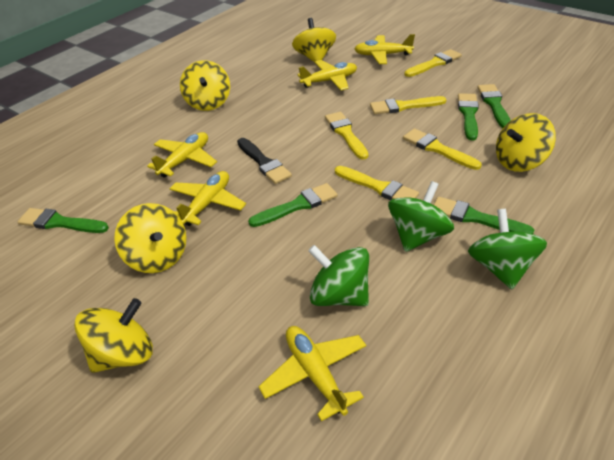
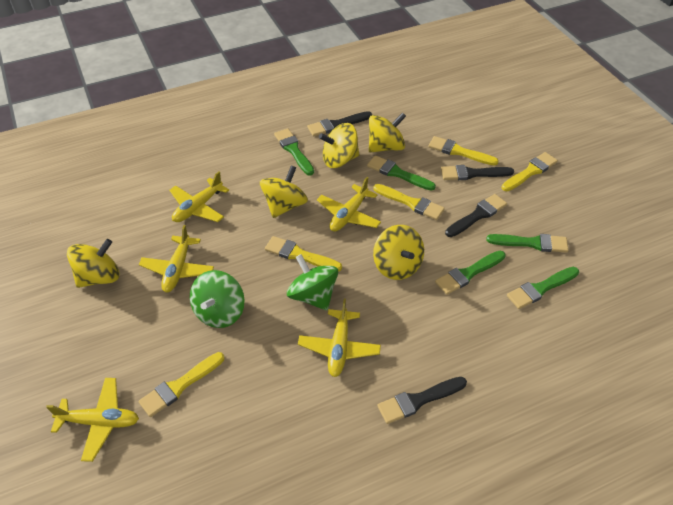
black brush: 1 -> 4
green spinning top: 3 -> 2

